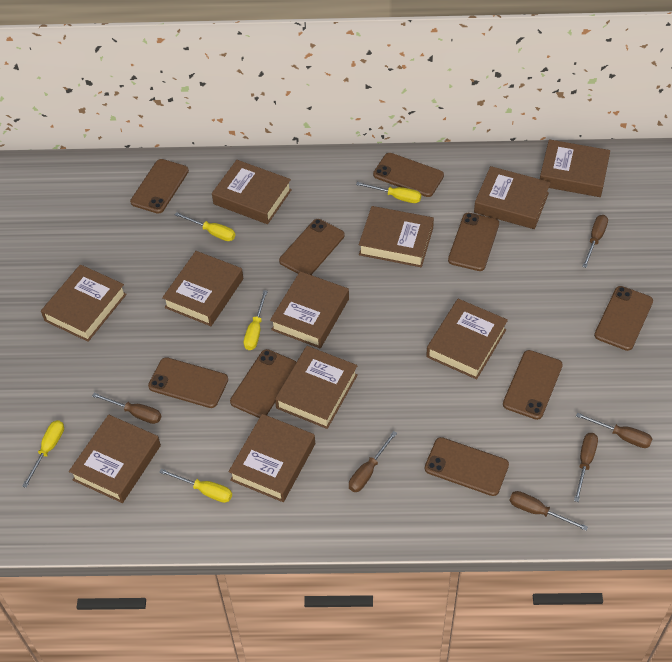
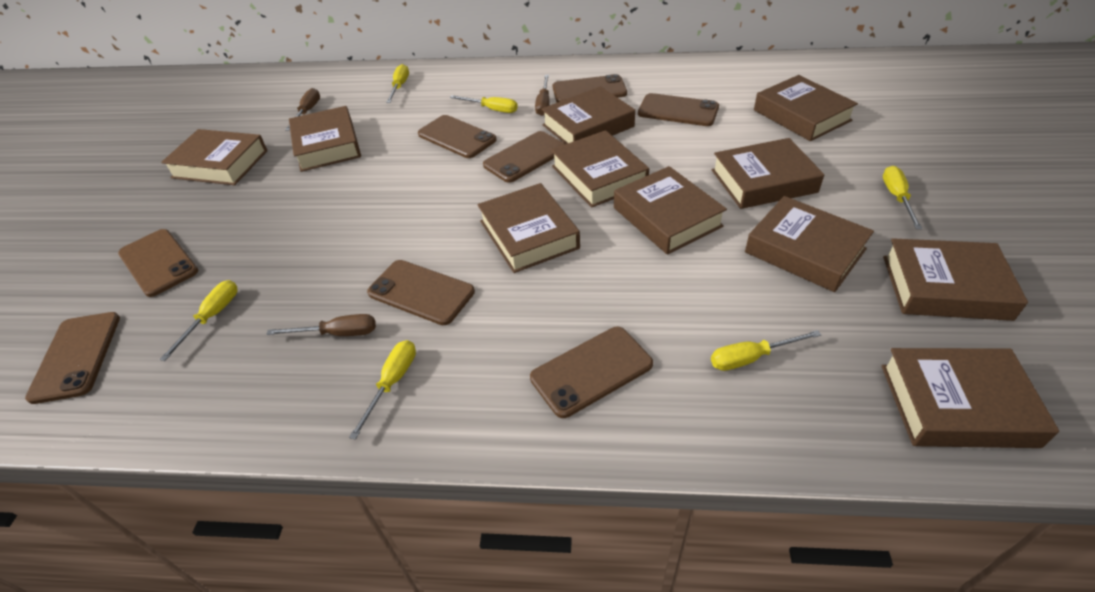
brown phone: 9 -> 8
brown screwdriver: 6 -> 3
yellow screwdriver: 5 -> 6

